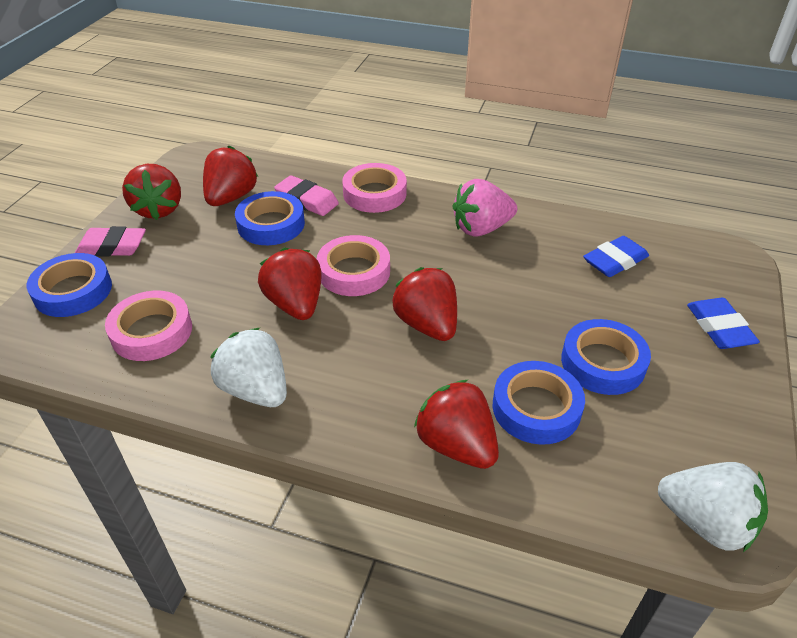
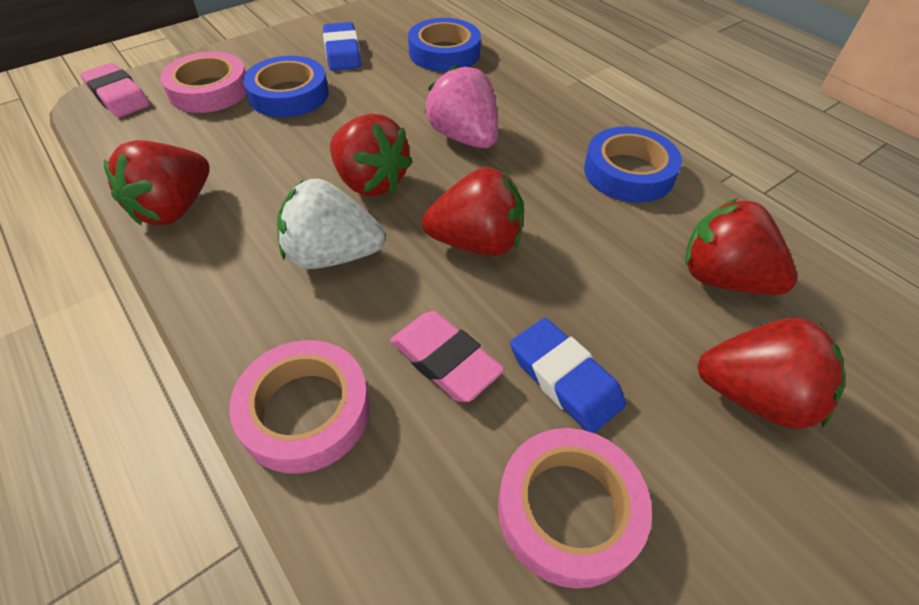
blue tape: 4 -> 3
white strawberry: 2 -> 1

